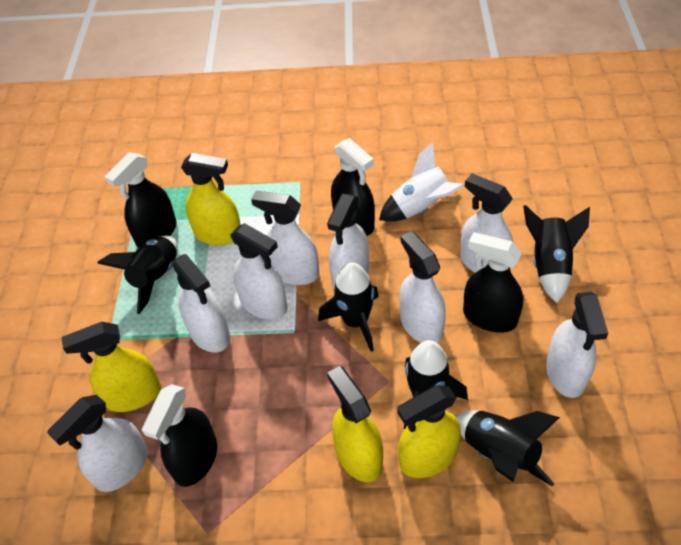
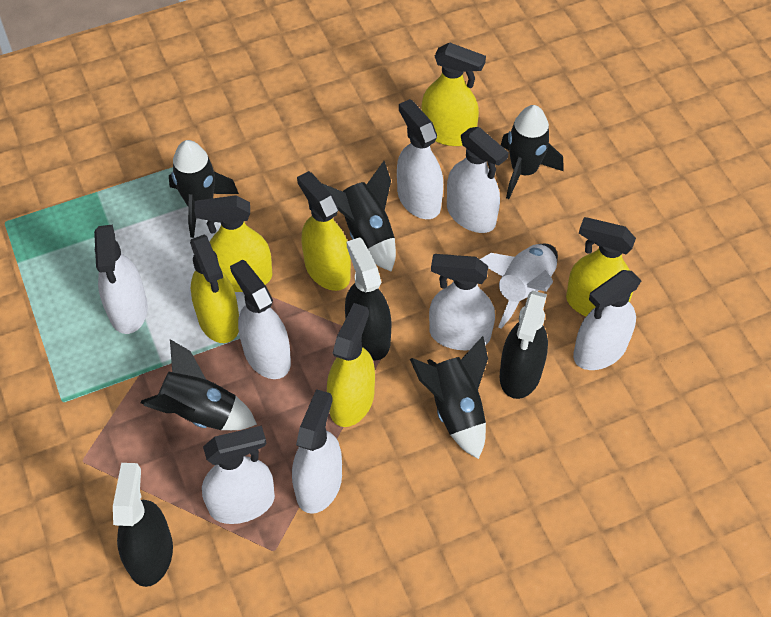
black spray bottle: 4 -> 3
yellow spray bottle: 4 -> 6

